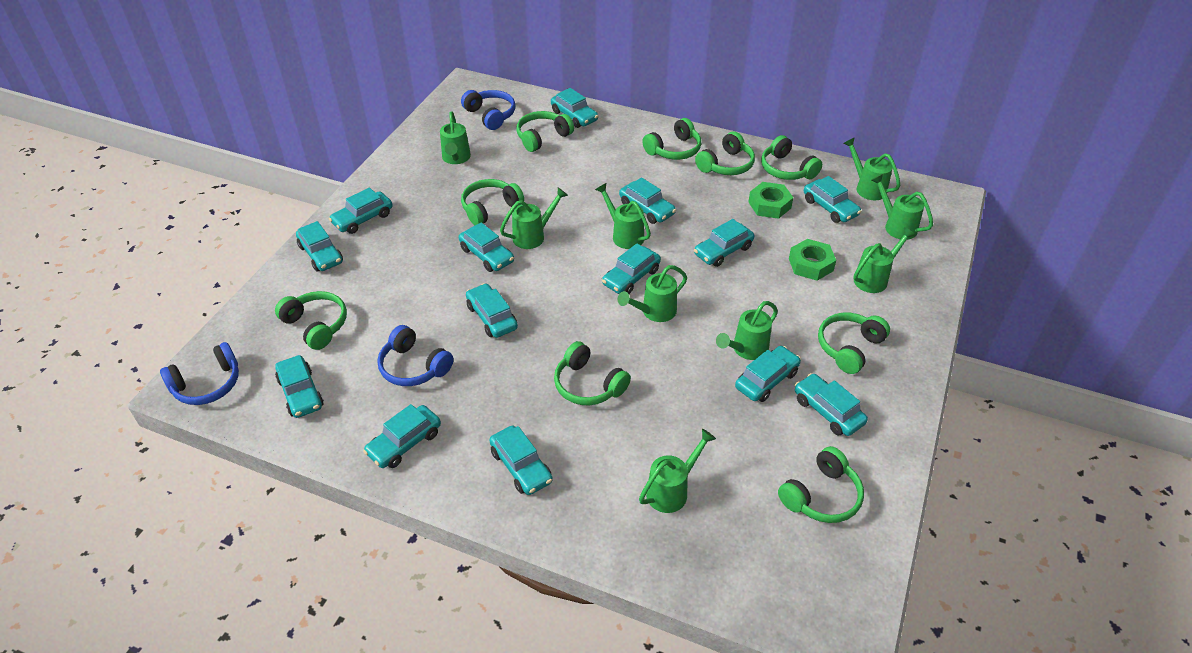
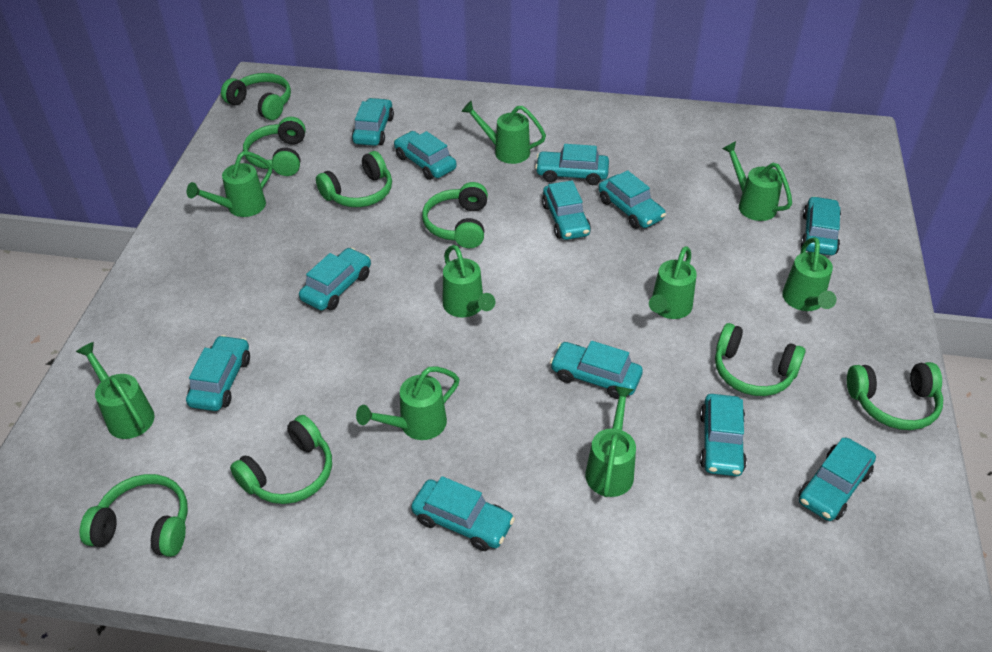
blue headphones: 3 -> 0
green headphones: 9 -> 8
green nut: 2 -> 0
turquoise car: 14 -> 12

